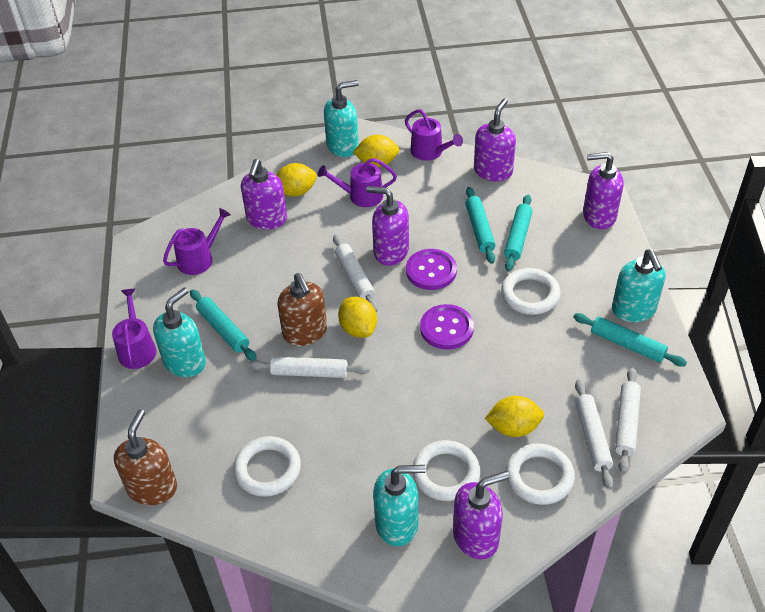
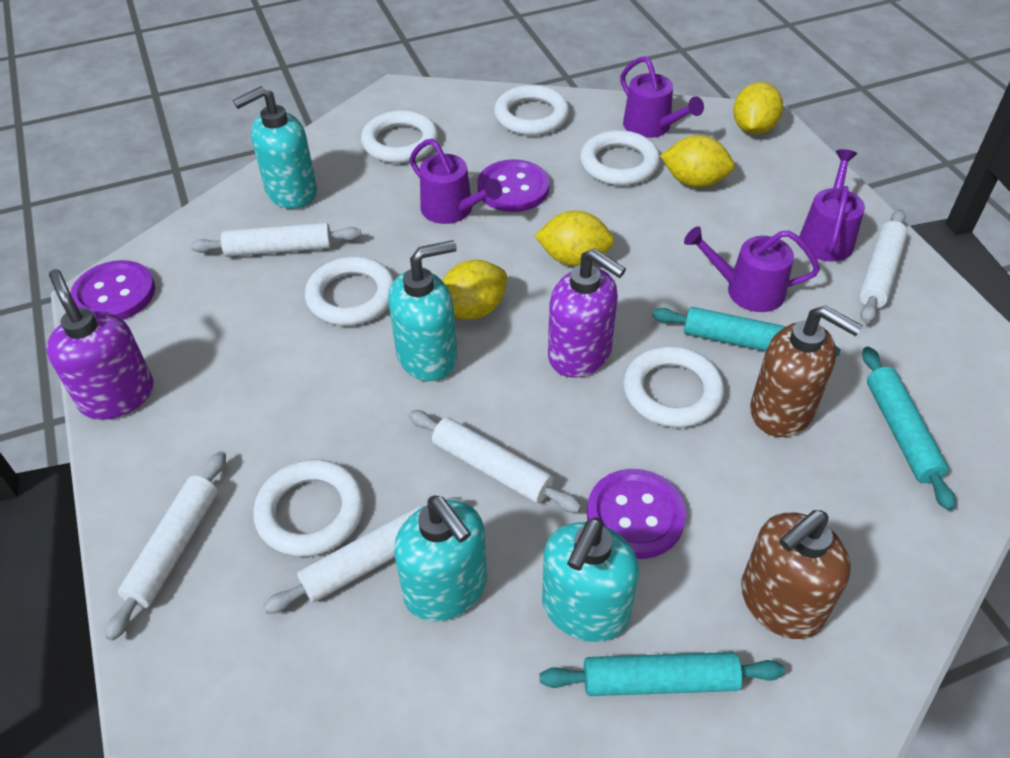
purple button: 2 -> 3
purple soap dispenser: 5 -> 2
turquoise rolling pin: 4 -> 3
white ring: 4 -> 6
white rolling pin: 4 -> 5

